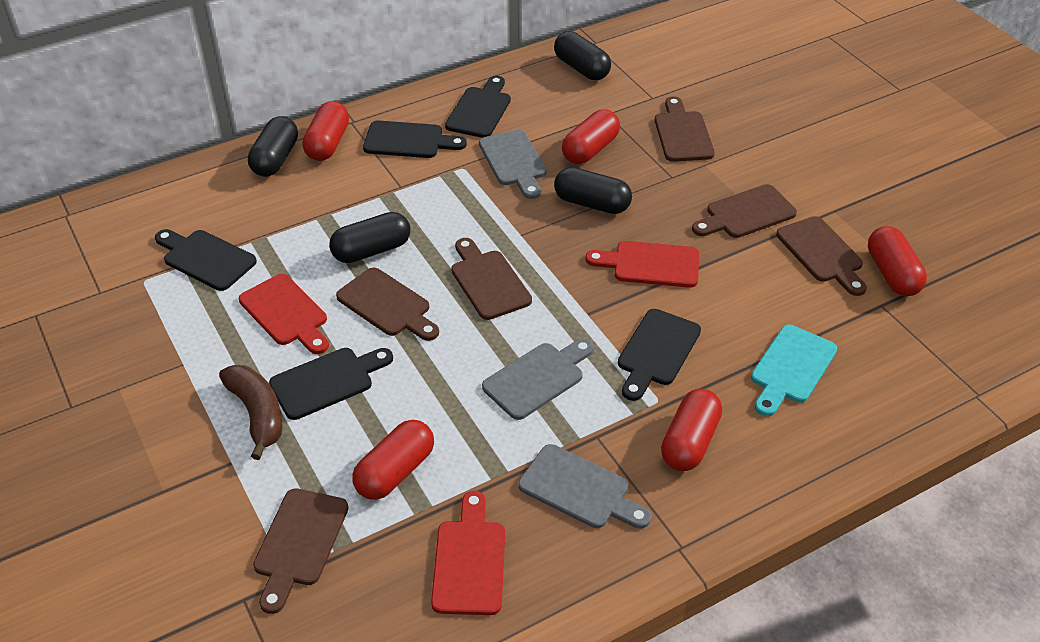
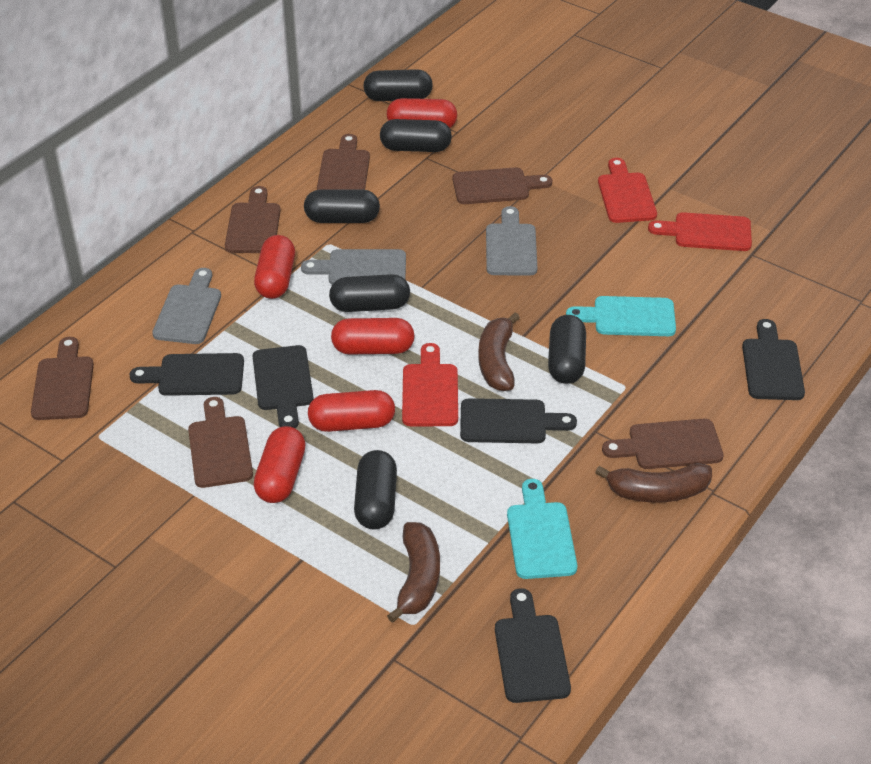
black capsule: 4 -> 6
brown banana: 1 -> 3
turquoise cutting board: 1 -> 2

